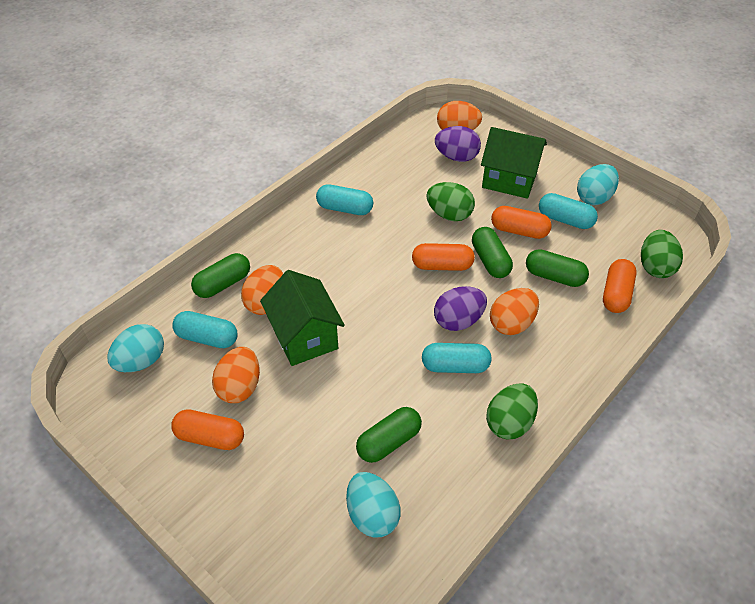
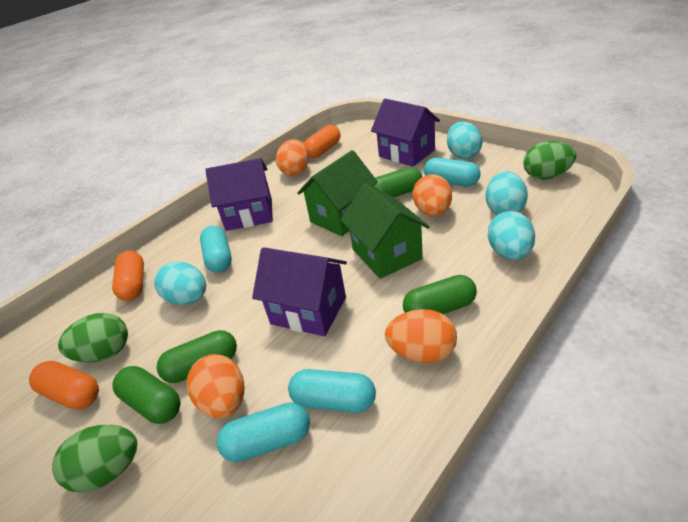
orange capsule: 4 -> 3
purple egg: 2 -> 0
purple house: 0 -> 3
turquoise egg: 3 -> 4

